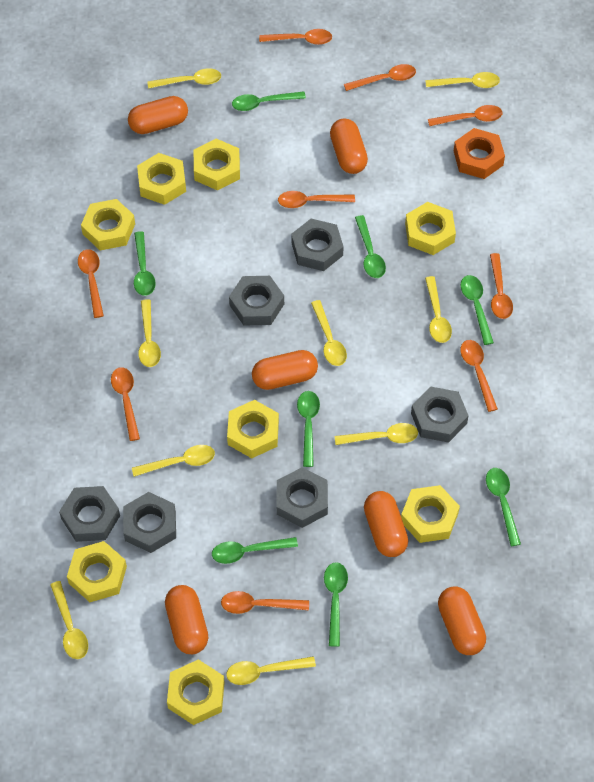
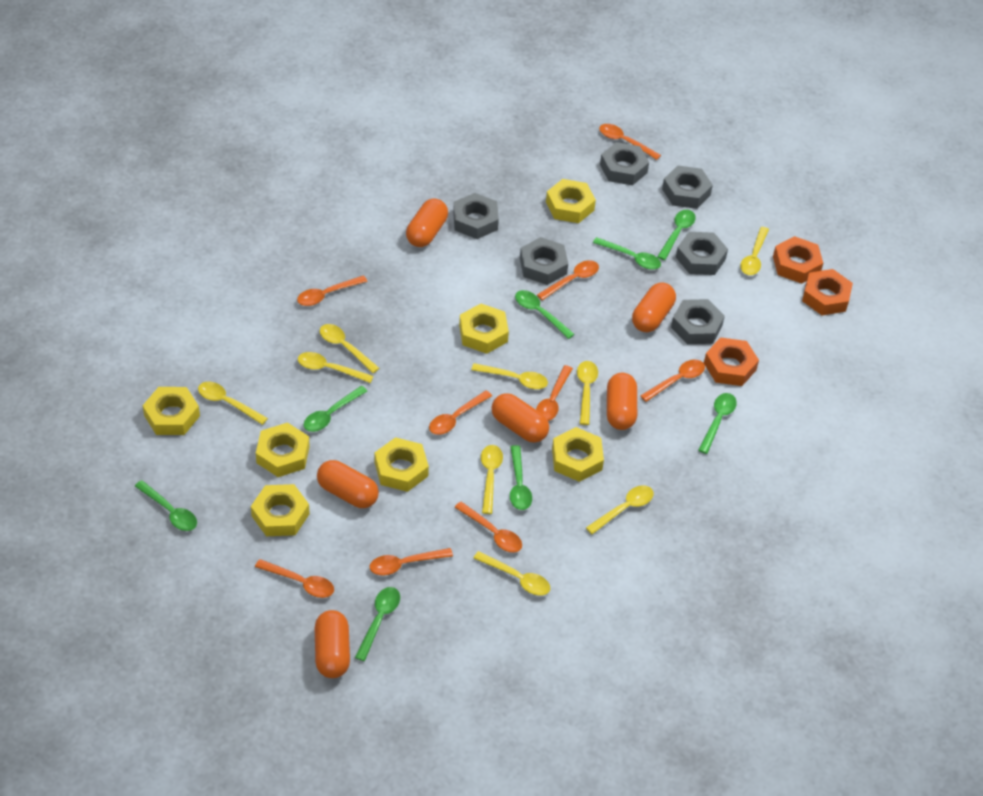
orange nut: 1 -> 3
yellow nut: 8 -> 7

